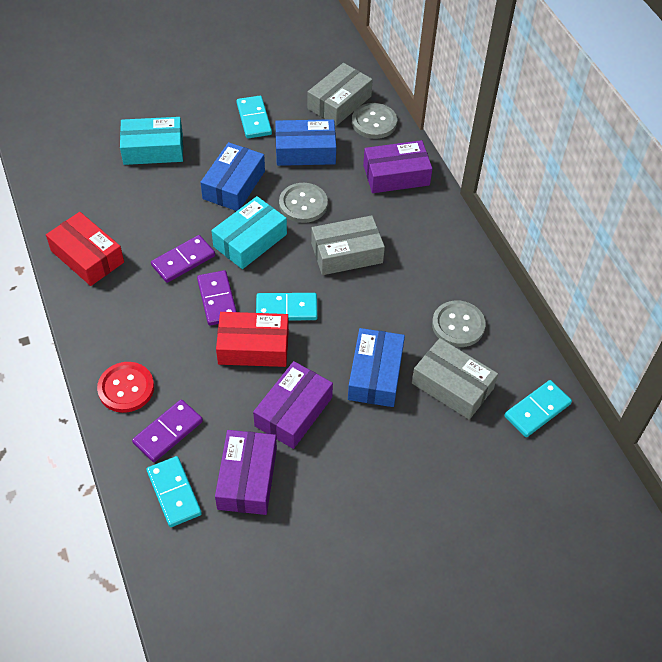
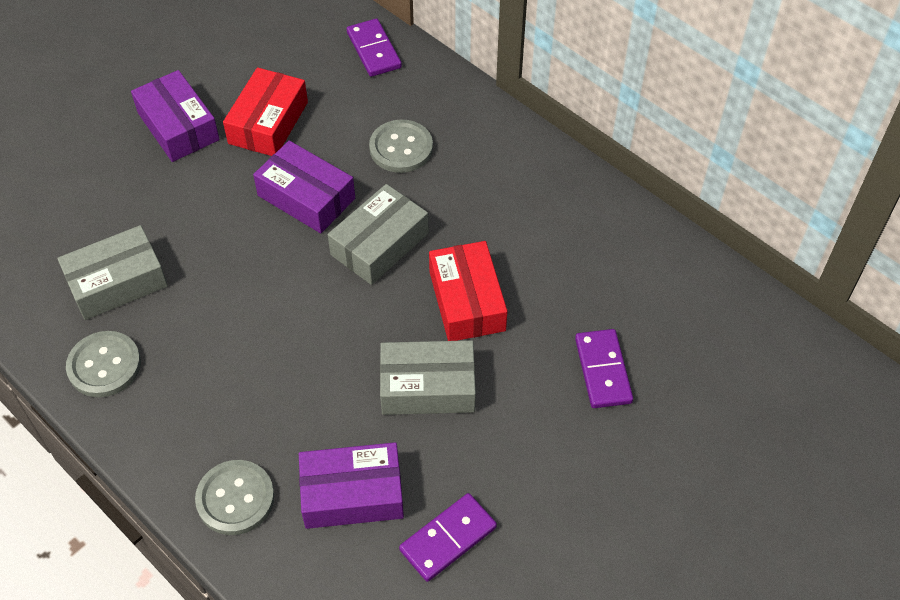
blue box: 3 -> 0
red button: 1 -> 0
turquoise box: 2 -> 0
turquoise domino: 4 -> 0

